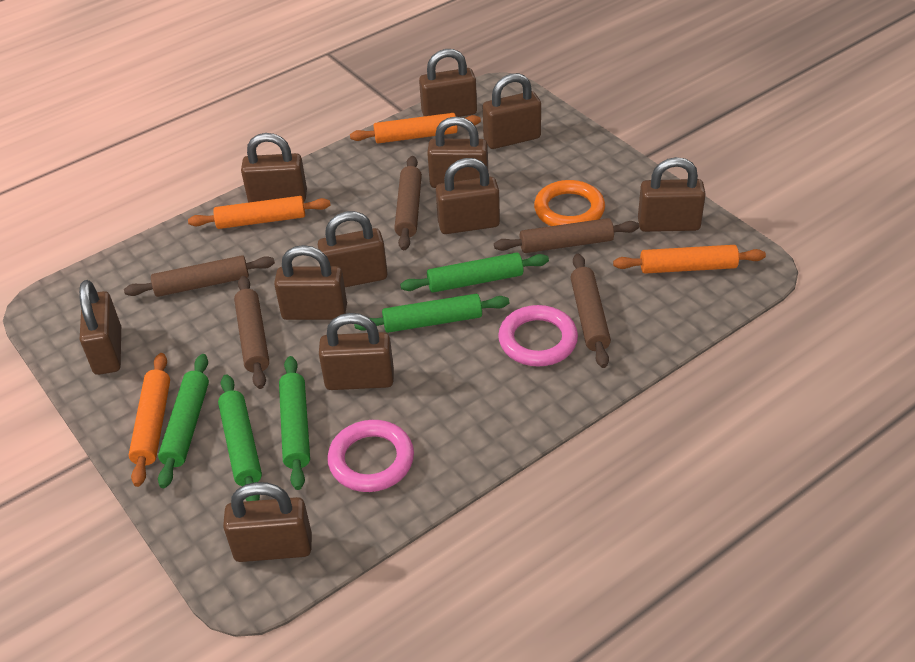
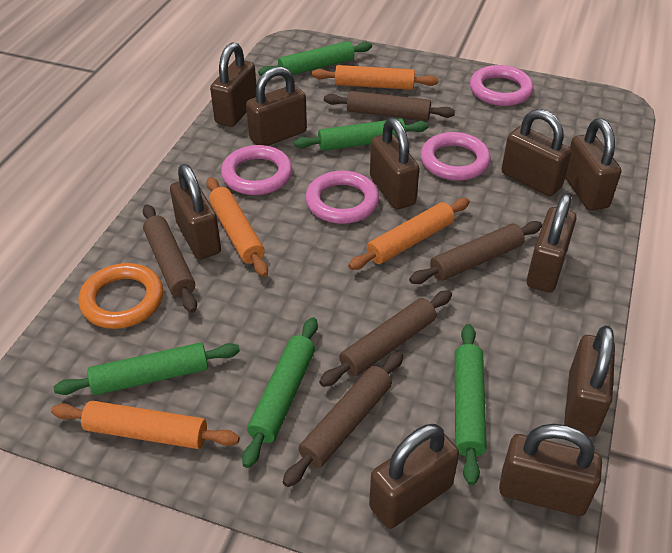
brown padlock: 11 -> 10
pink ring: 2 -> 4

